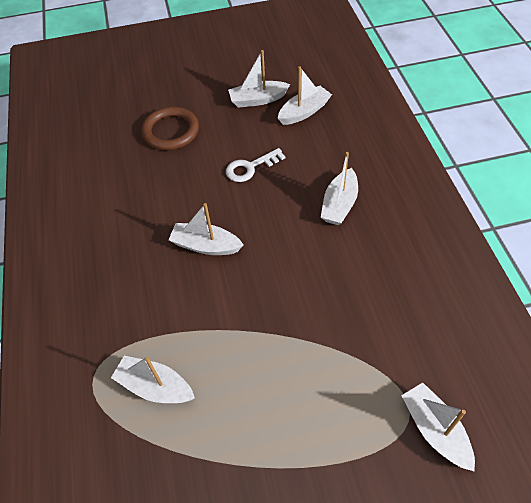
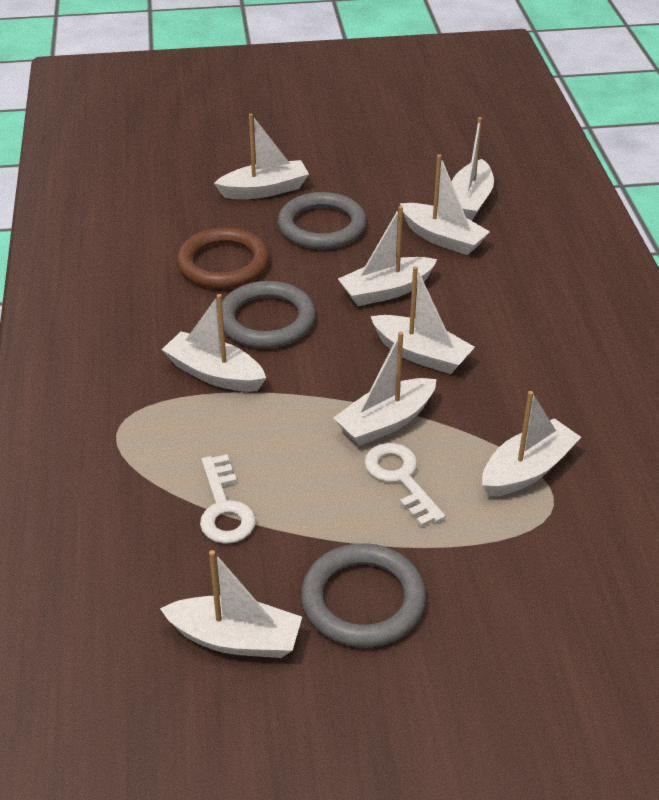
grey ring: 0 -> 3
white boat: 6 -> 9
white key: 1 -> 2

